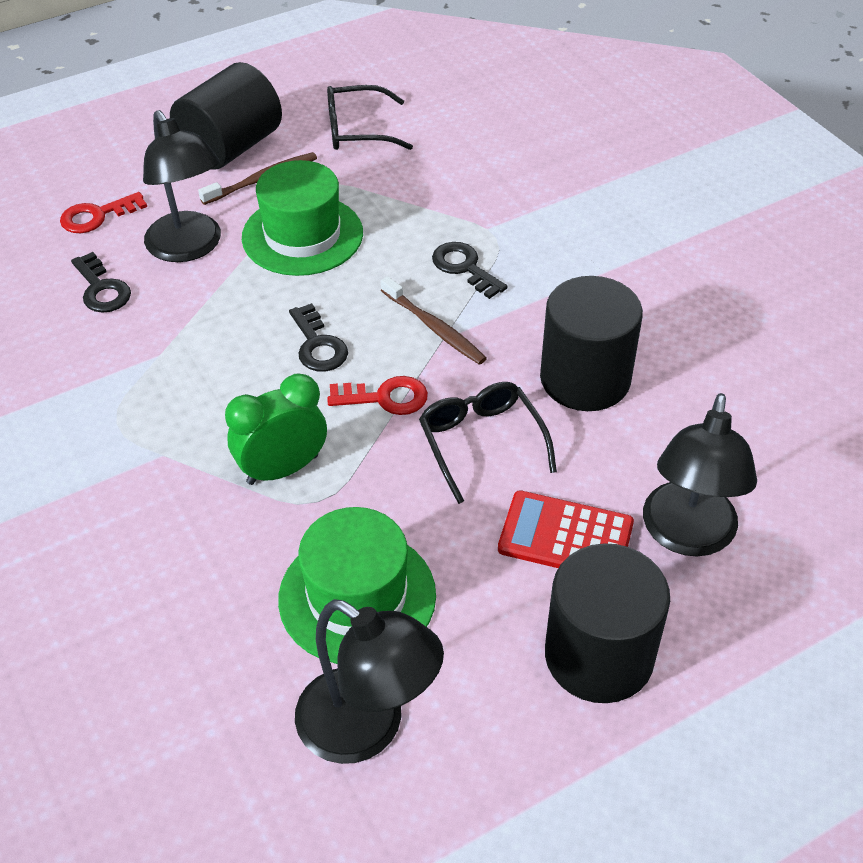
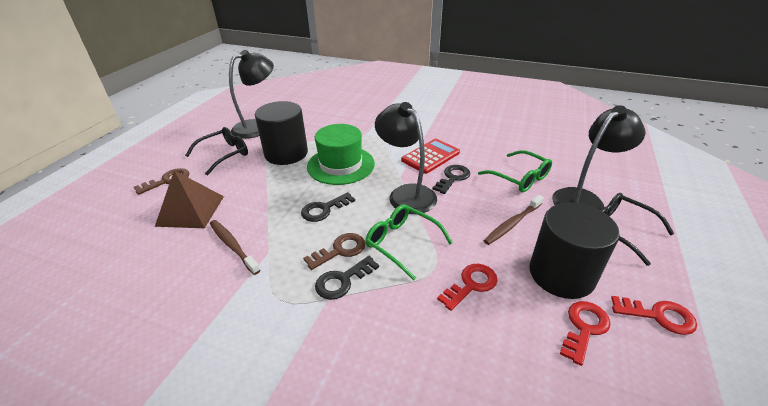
black cylinder: 3 -> 2
brown key: 0 -> 2
brown pyramid: 0 -> 1
green clock: 1 -> 0
green glasses: 0 -> 2
green hat: 2 -> 1
red key: 2 -> 3

